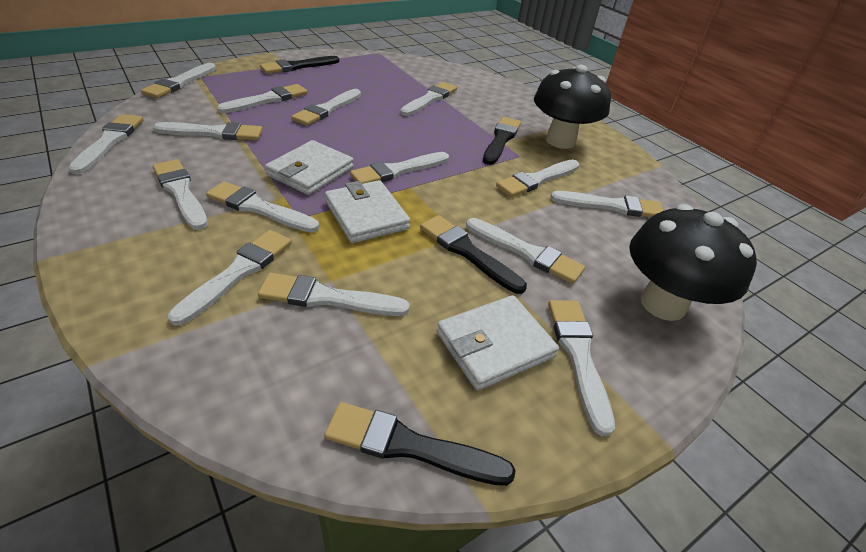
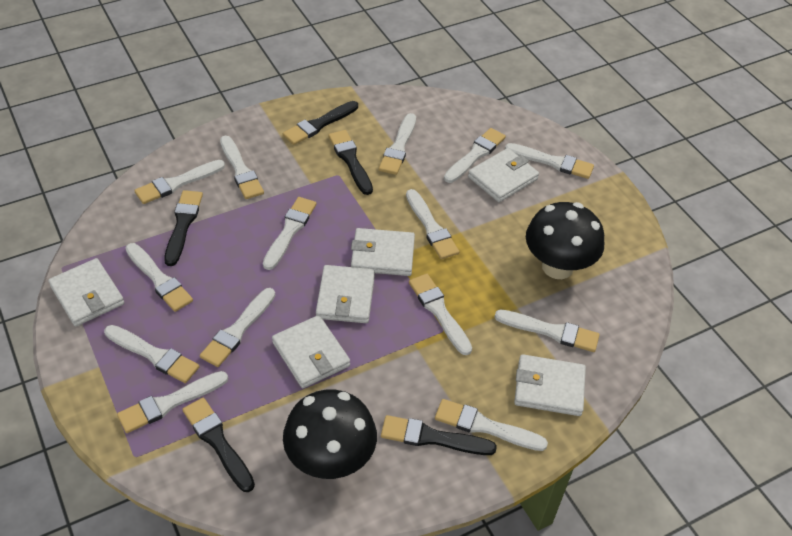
black brush: 4 -> 5
white brush: 15 -> 14
white wallet: 3 -> 6

